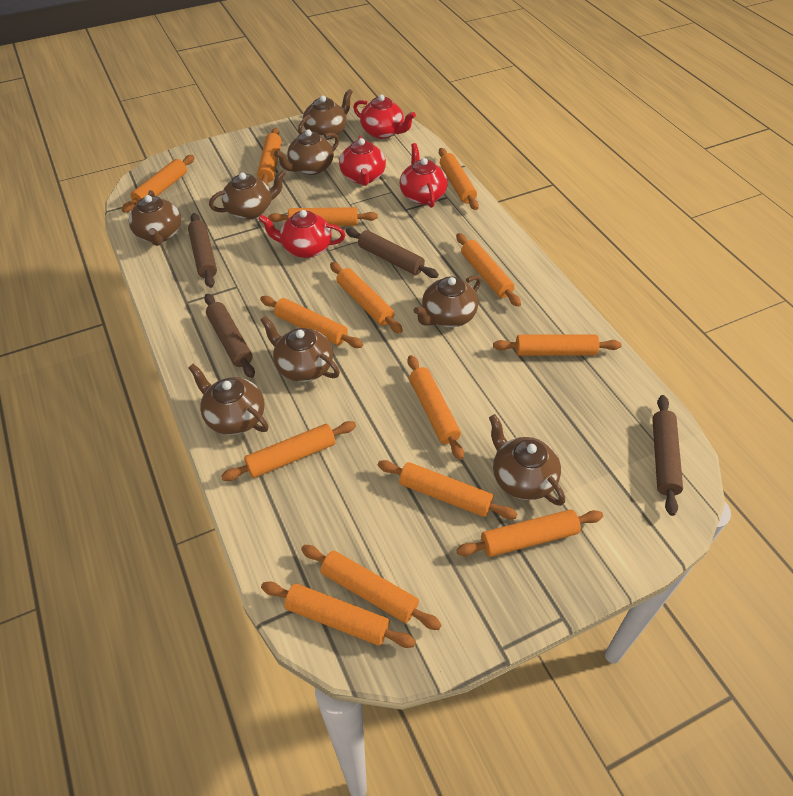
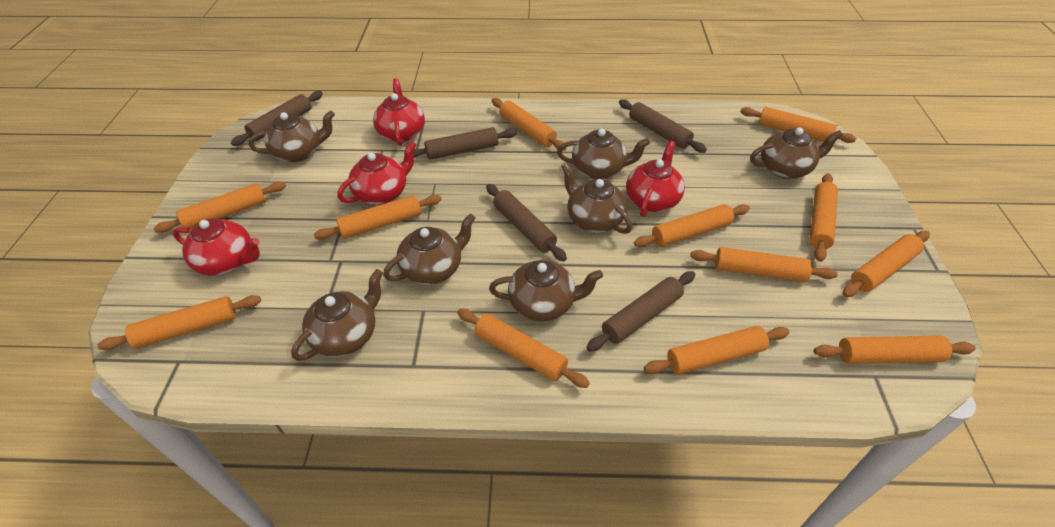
brown rolling pin: 4 -> 5
brown teapot: 8 -> 7
orange rolling pin: 14 -> 12

